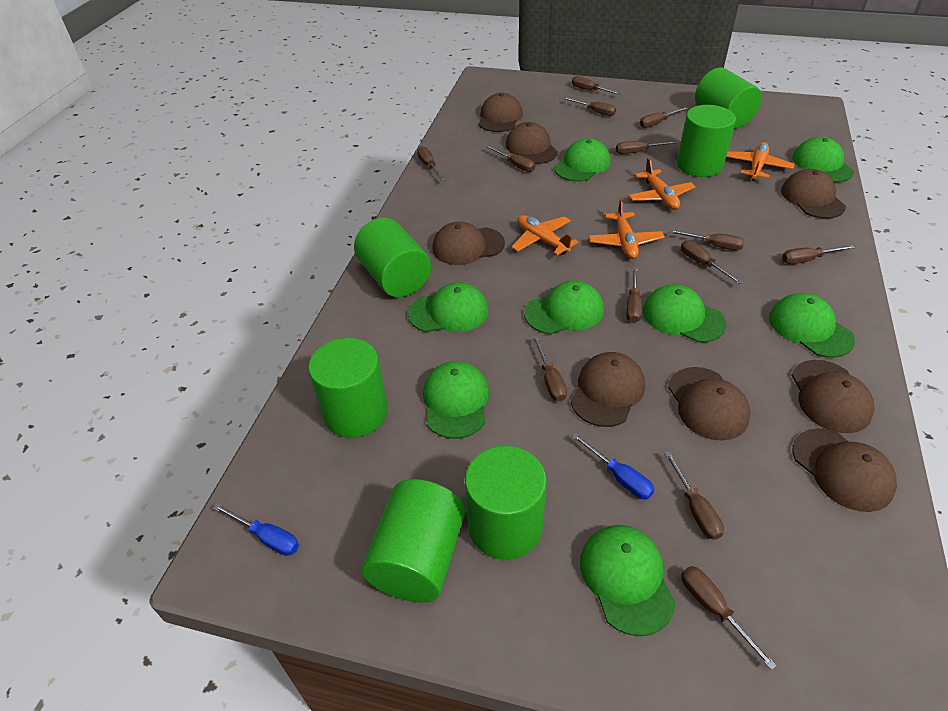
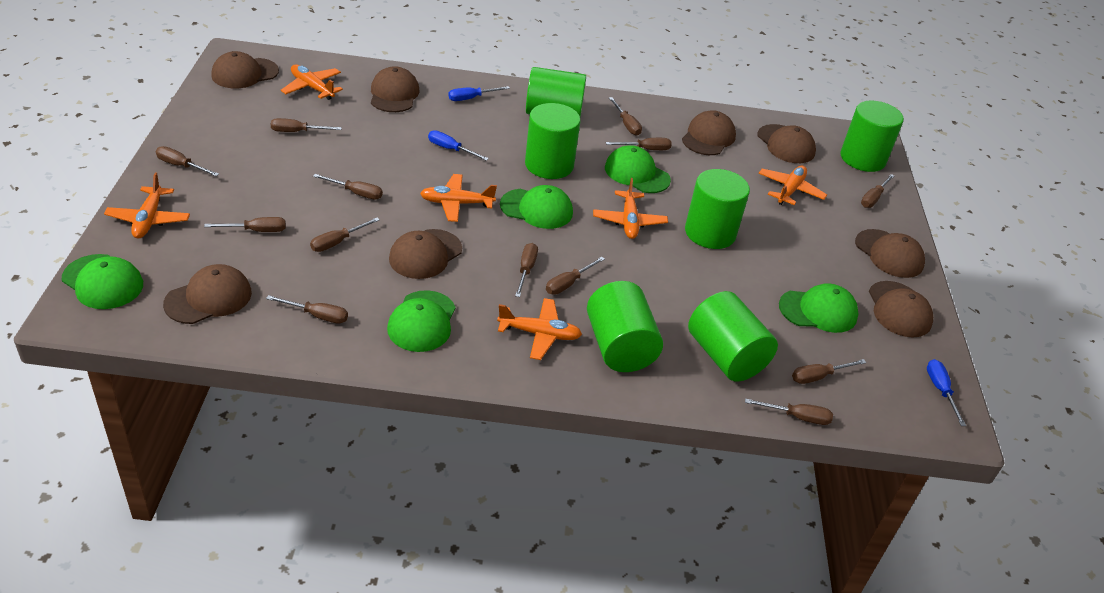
blue screwdriver: 2 -> 3
green cap: 8 -> 5
orange plane: 4 -> 6

